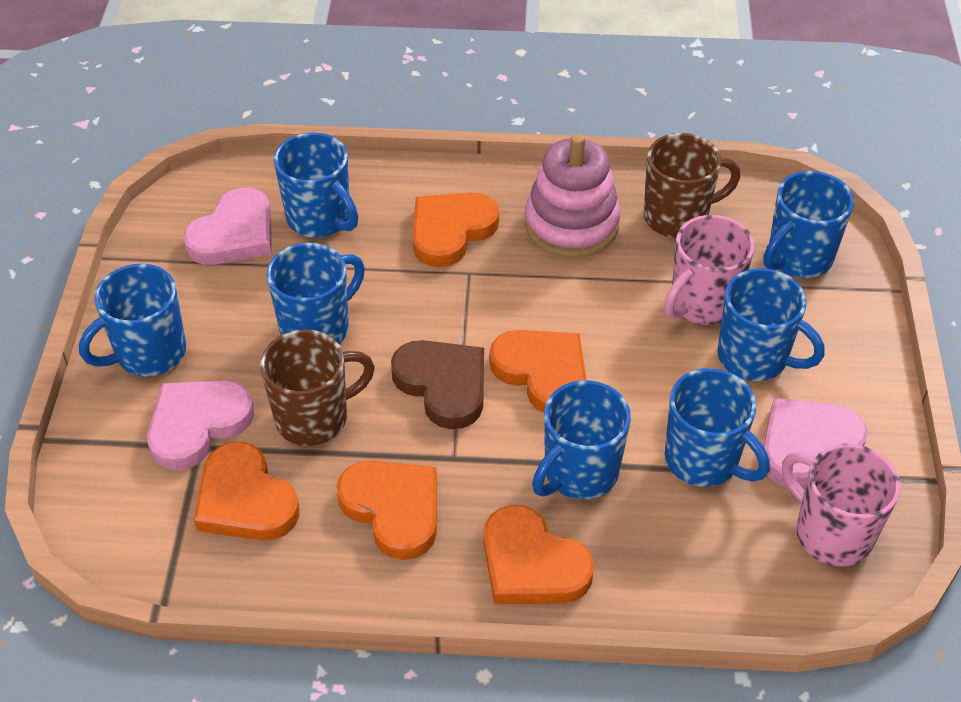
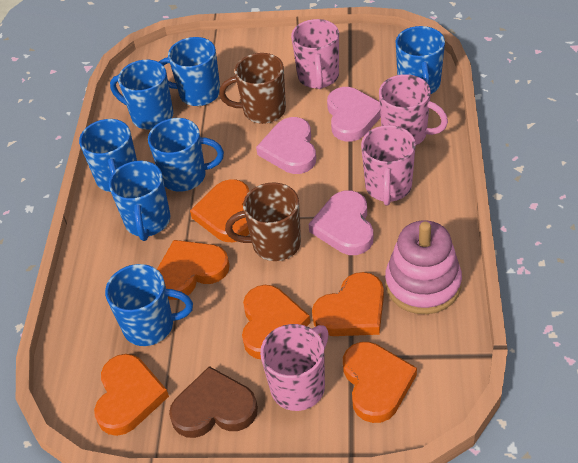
orange heart: 5 -> 6
pink mug: 2 -> 4

